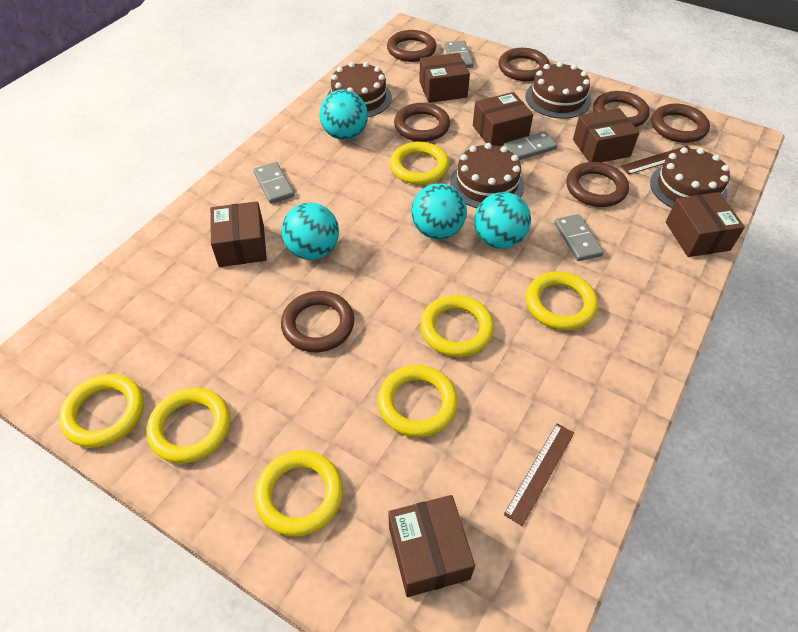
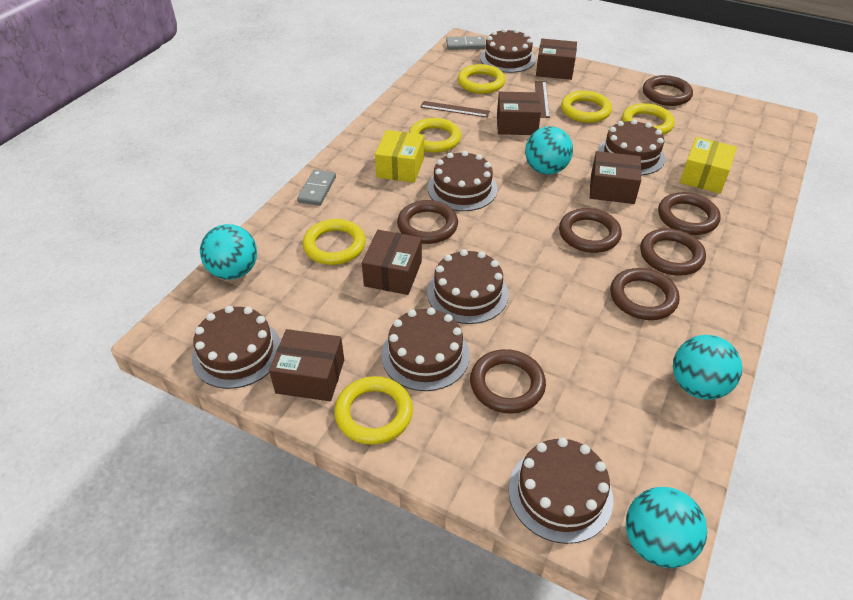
brown box: 6 -> 5
brown cake: 4 -> 7
grey domino: 4 -> 2
yellow box: 0 -> 2
yellow ring: 7 -> 6

